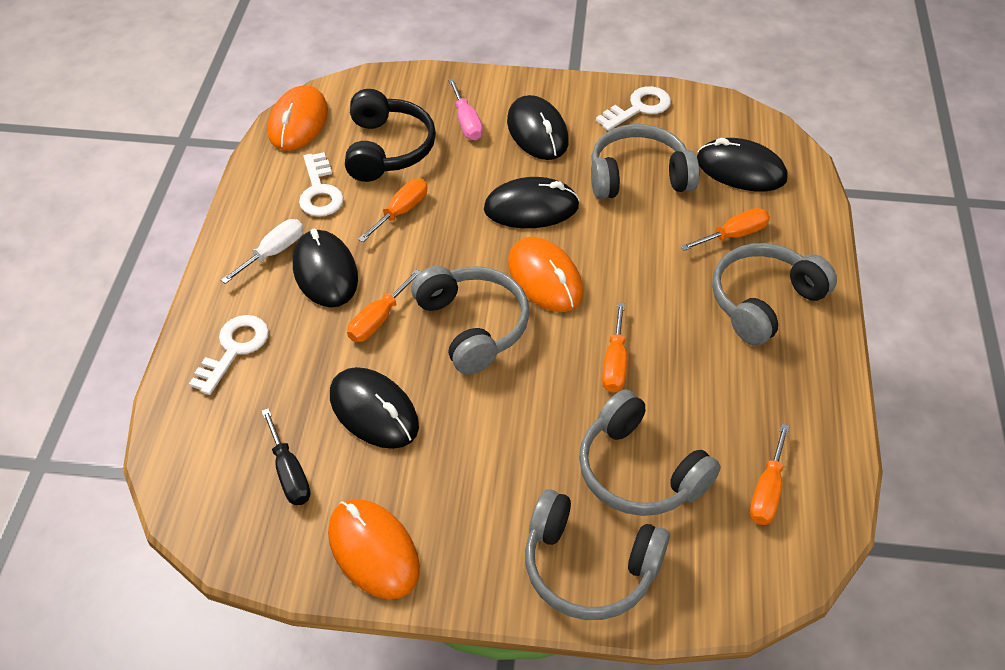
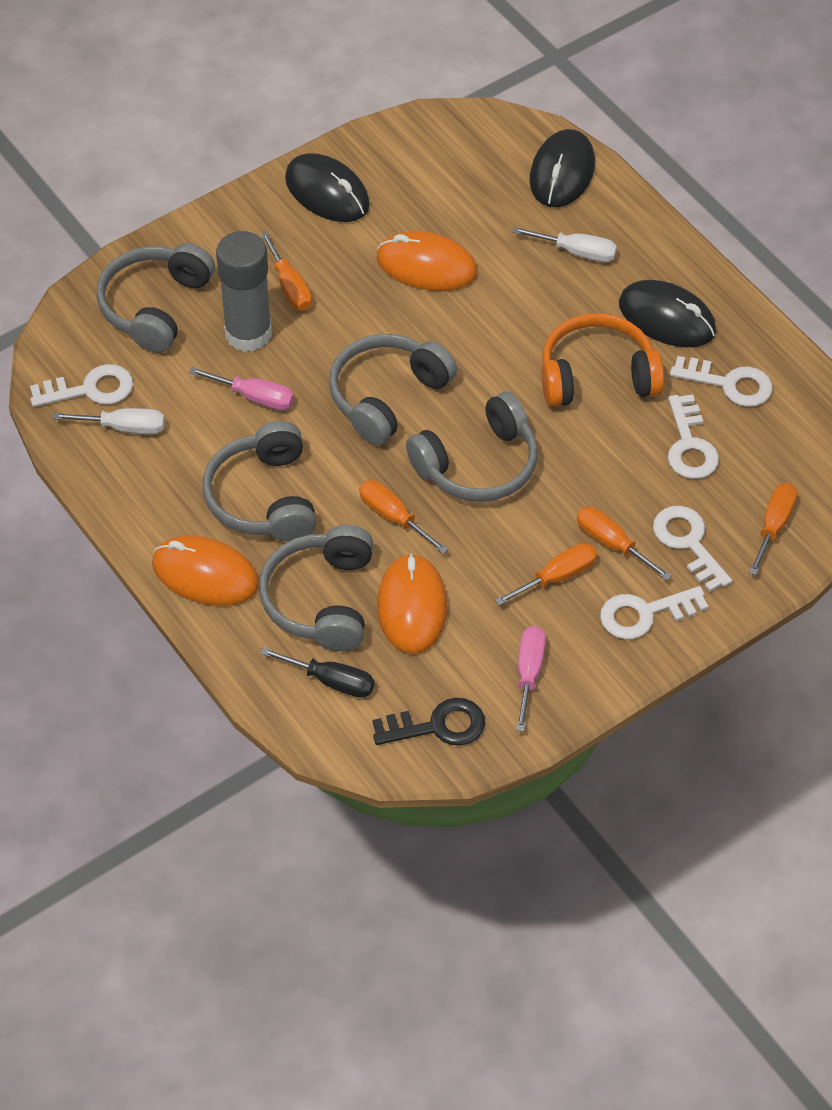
black headphones: 1 -> 0
black key: 0 -> 1
black mouse: 5 -> 3
grey glue stick: 0 -> 1
orange headphones: 0 -> 1
pink screwdriver: 1 -> 2
white key: 3 -> 5
white screwdriver: 1 -> 2

